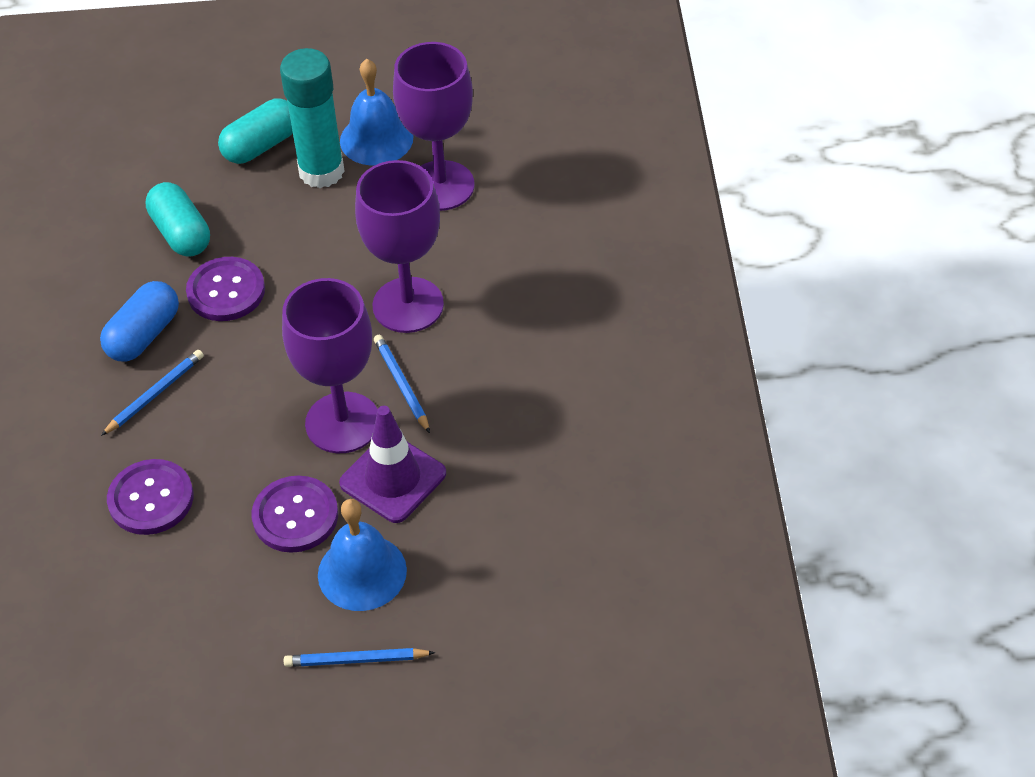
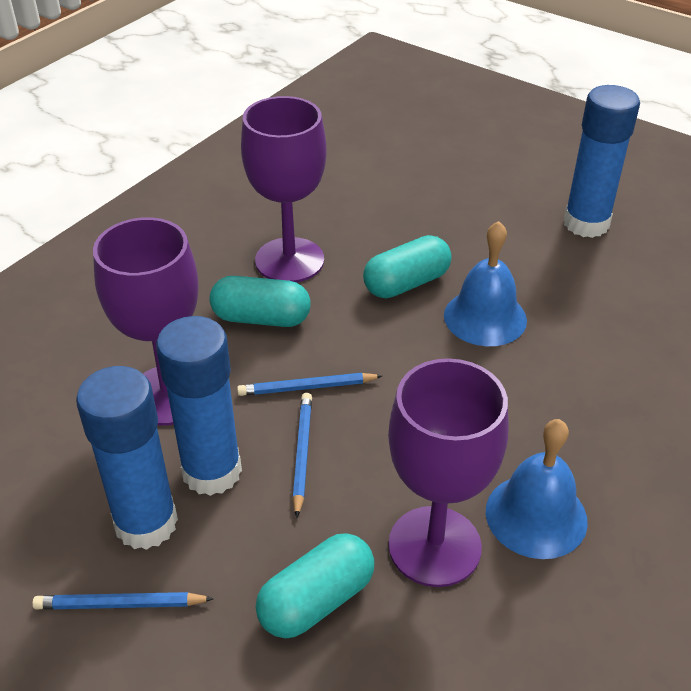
blue capsule: 1 -> 0
blue glue stick: 0 -> 3
purple button: 3 -> 0
purple traffic cone: 1 -> 0
turquoise capsule: 2 -> 3
turquoise glue stick: 1 -> 0

